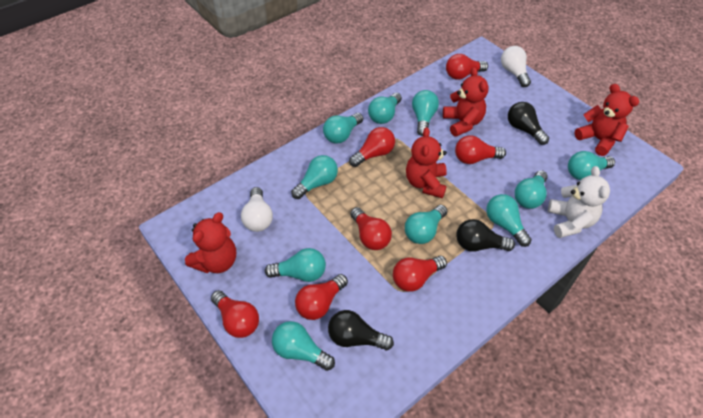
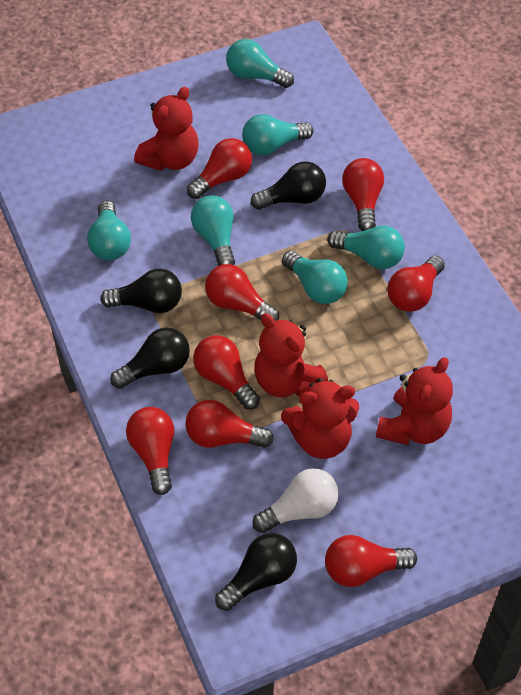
black light bulb: 3 -> 4
red light bulb: 7 -> 8
turquoise light bulb: 10 -> 6
white light bulb: 2 -> 1
white teddy bear: 1 -> 0

